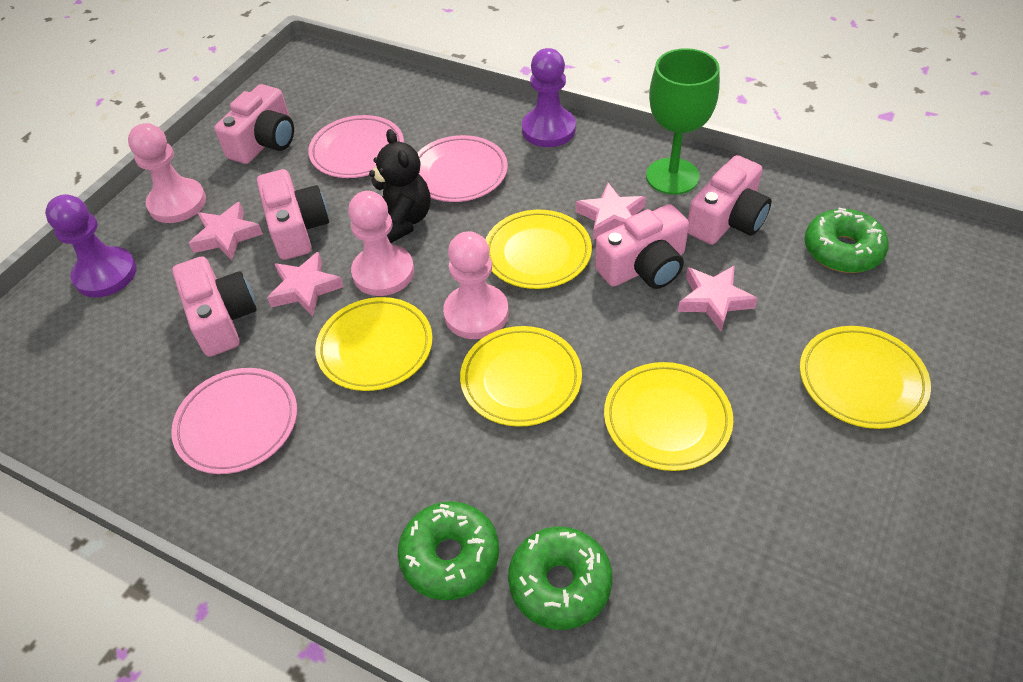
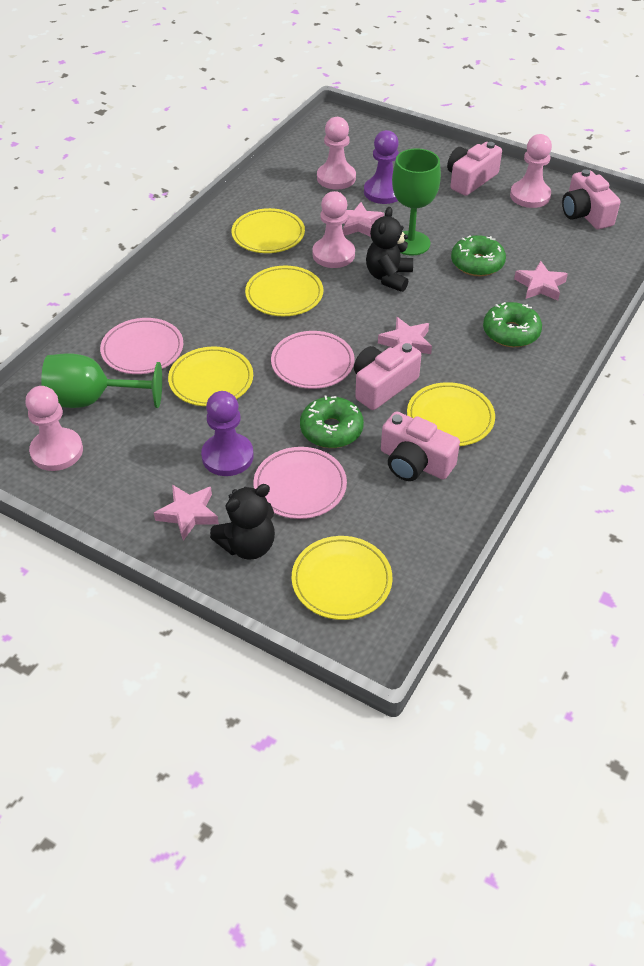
black teddy bear: 1 -> 2
green goblet: 1 -> 2
pink camera: 5 -> 4
pink pawn: 3 -> 4

